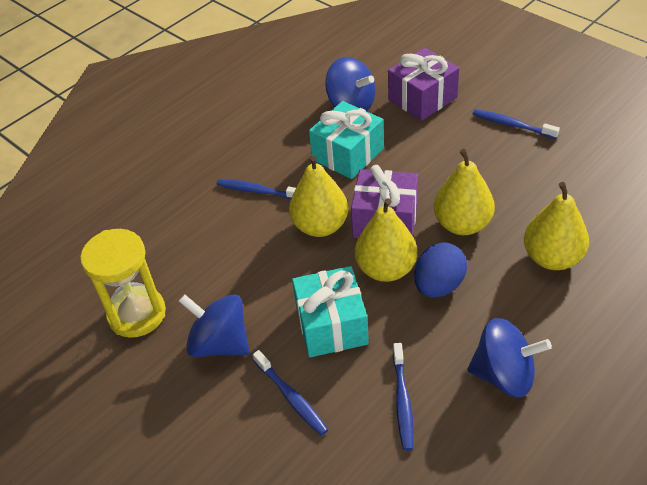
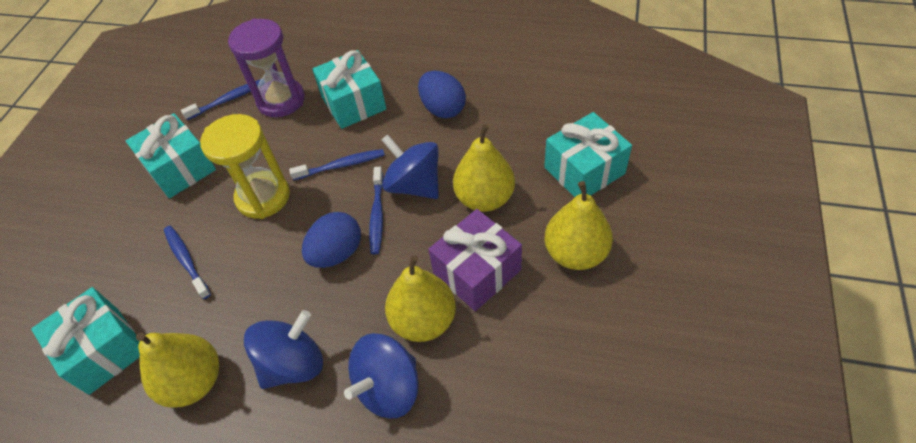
blue egg: 1 -> 2
purple gift: 2 -> 1
purple hourglass: 0 -> 1
turquoise gift: 2 -> 4

